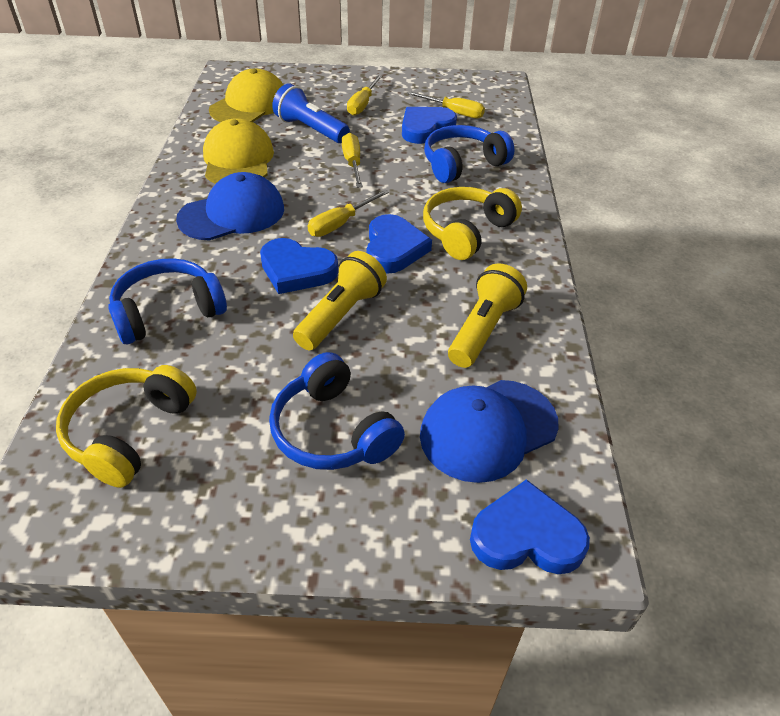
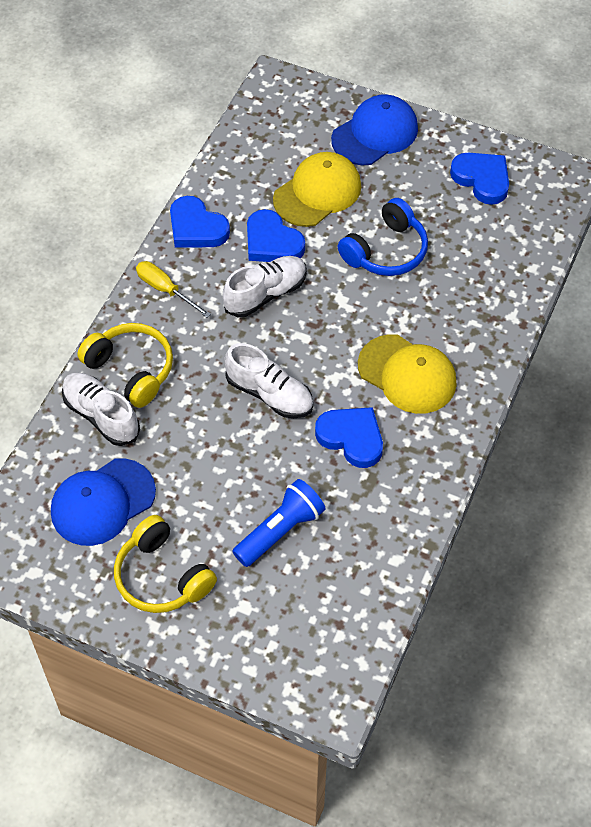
blue headphones: 3 -> 1
white shoe: 0 -> 3
yellow flashlight: 2 -> 0
yellow screwdriver: 4 -> 1

